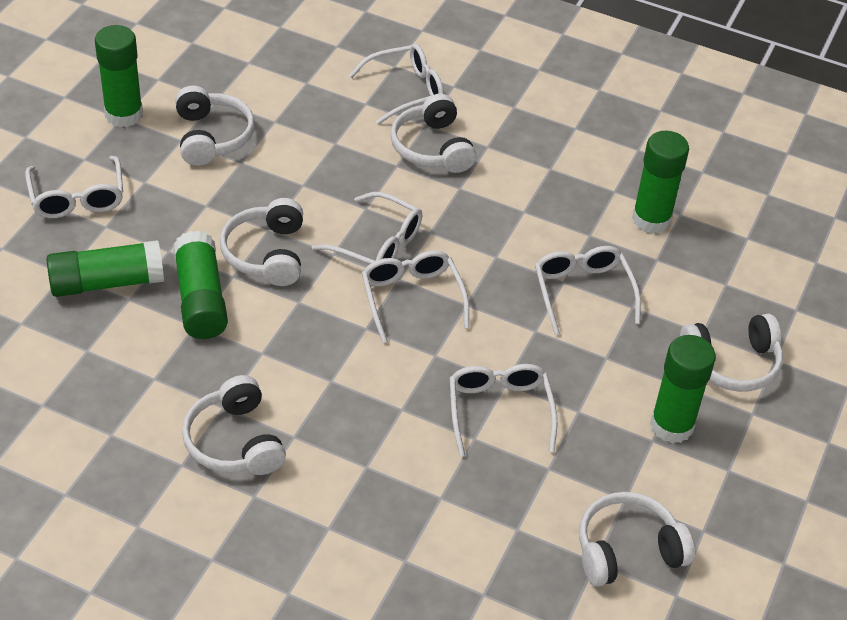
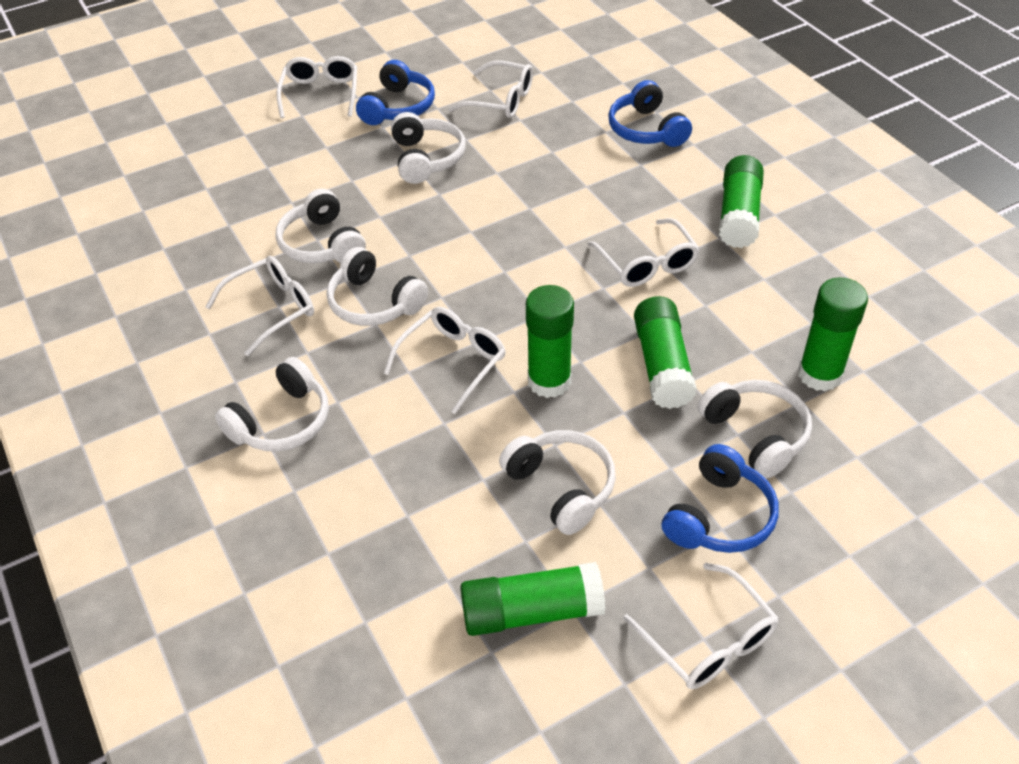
blue headphones: 0 -> 3

